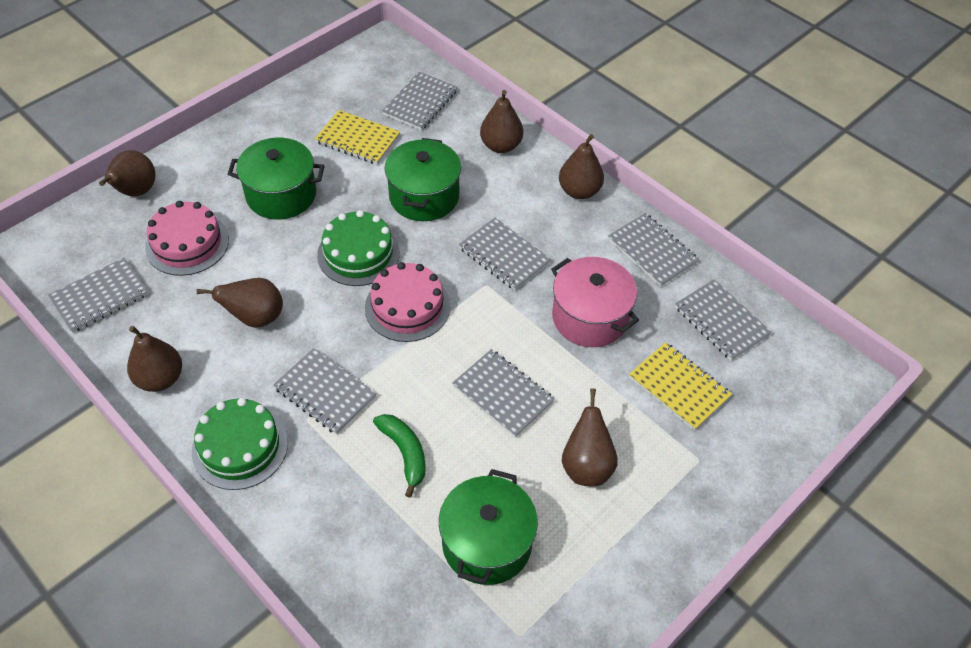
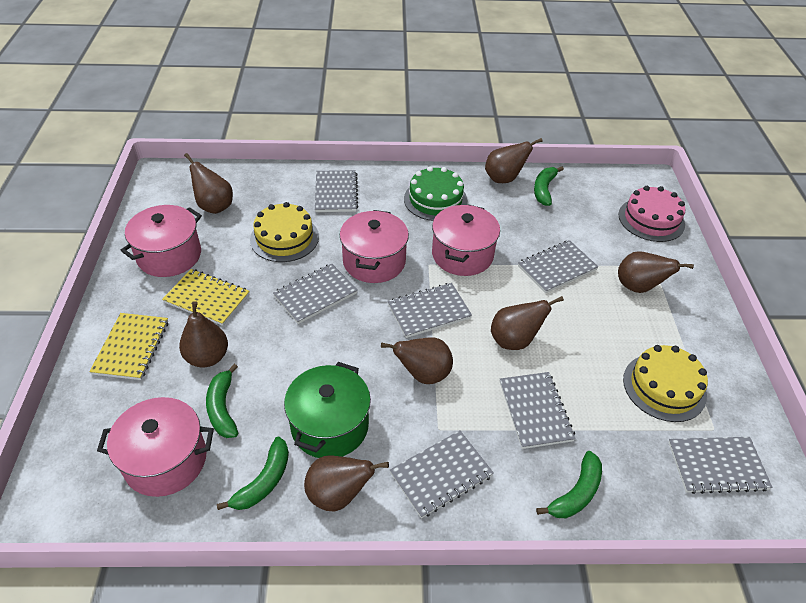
brown pear: 6 -> 7
green banana: 1 -> 4
green cake: 2 -> 1
green pot: 3 -> 1
pink cake: 2 -> 1
pink pot: 1 -> 4
yellow cake: 0 -> 2

